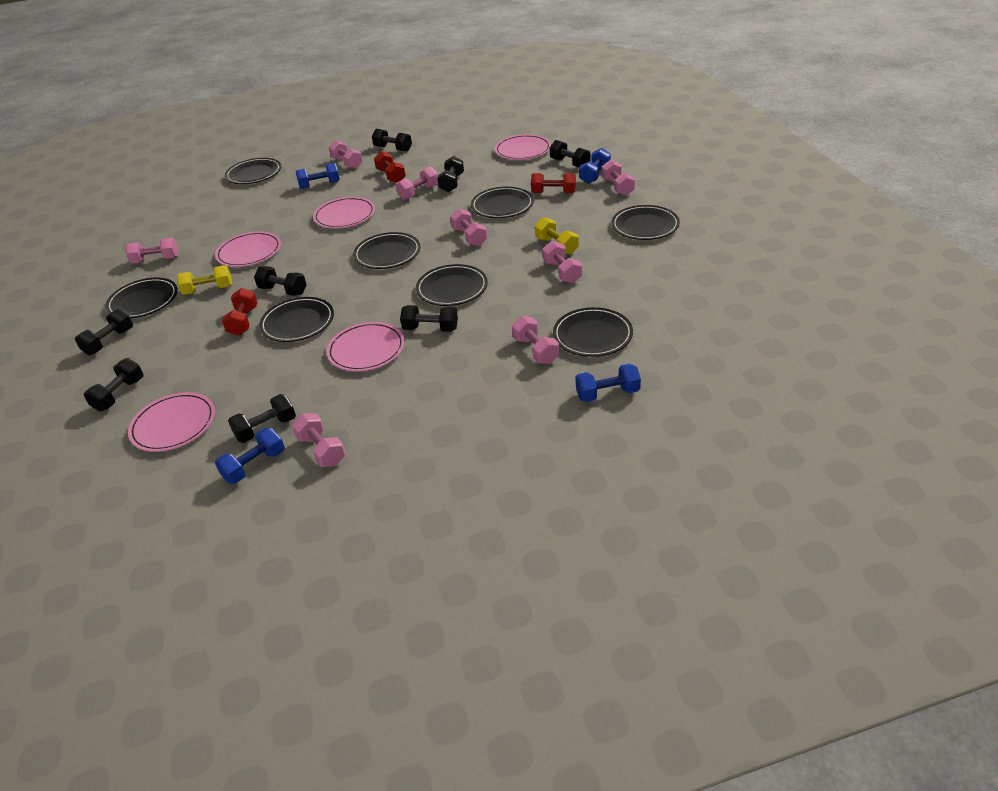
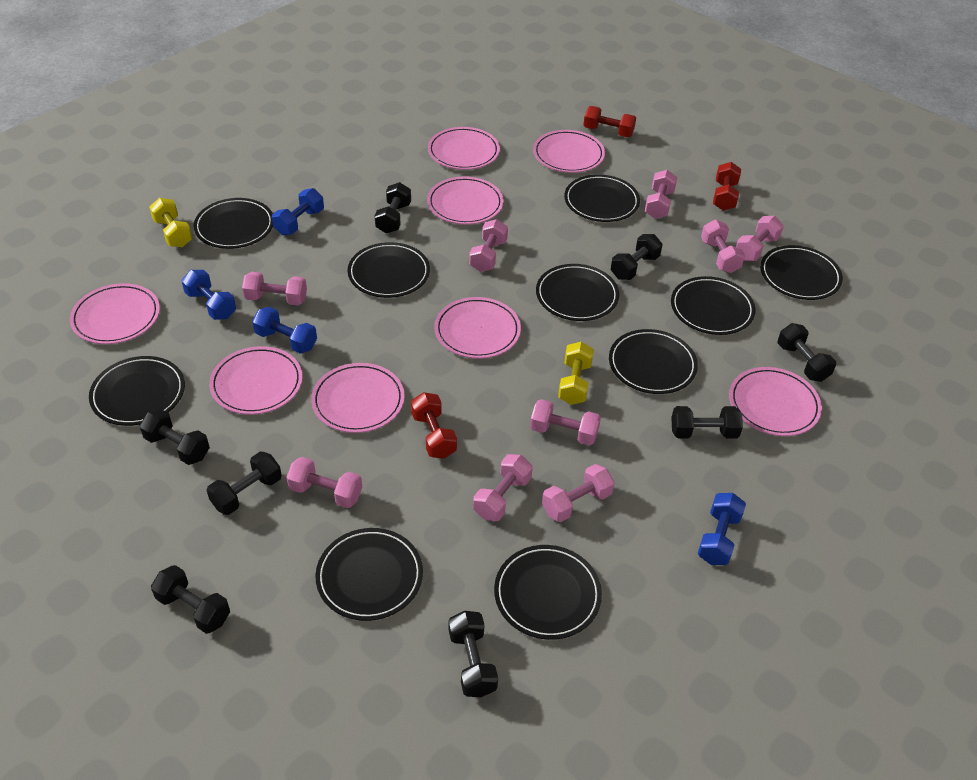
black plate: 8 -> 10
pink dumbbell: 8 -> 9
pink plate: 5 -> 8

